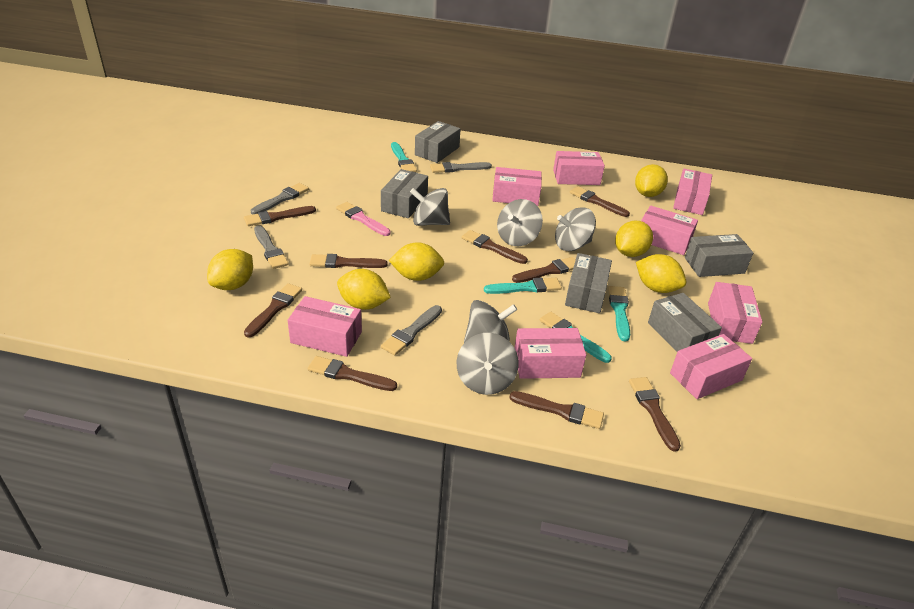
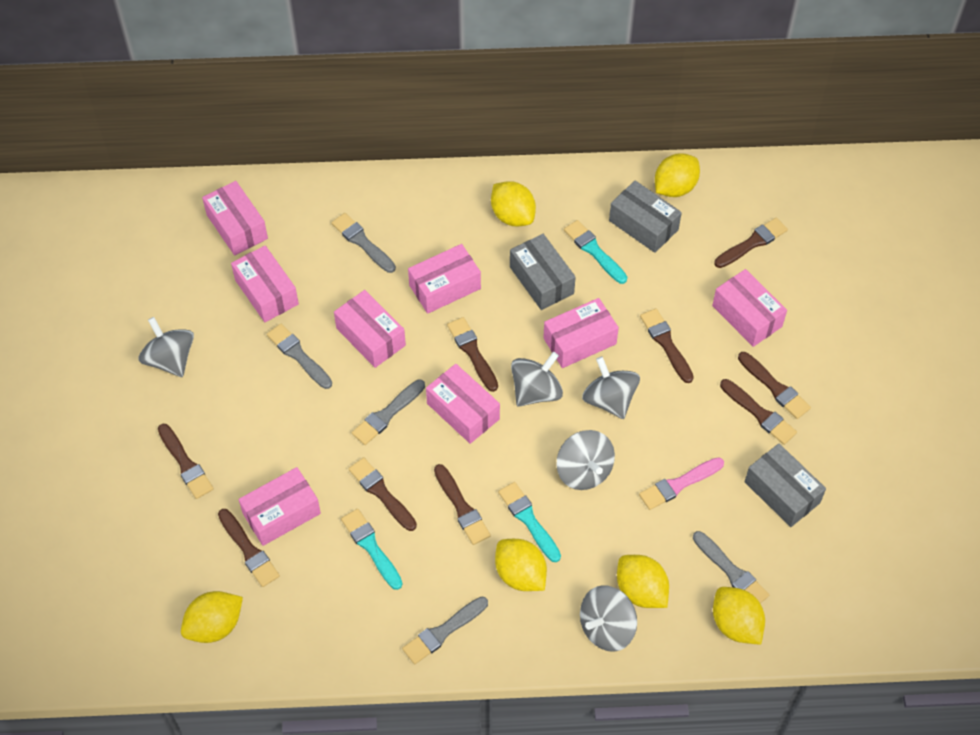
grey box: 5 -> 3
grey brush: 4 -> 5
turquoise brush: 4 -> 3

